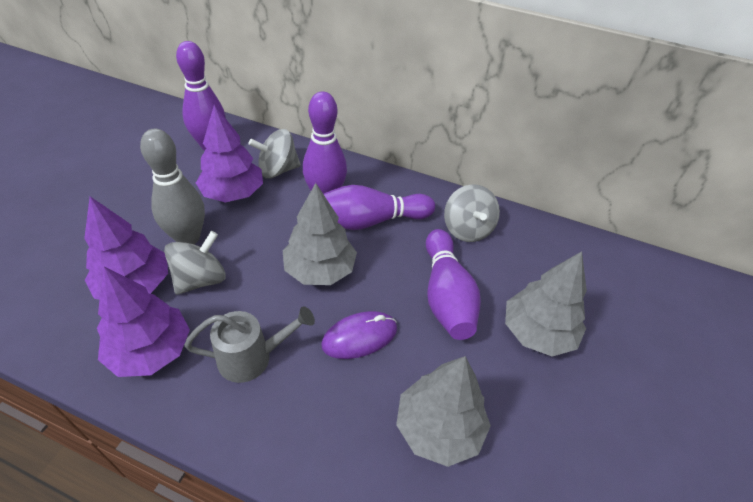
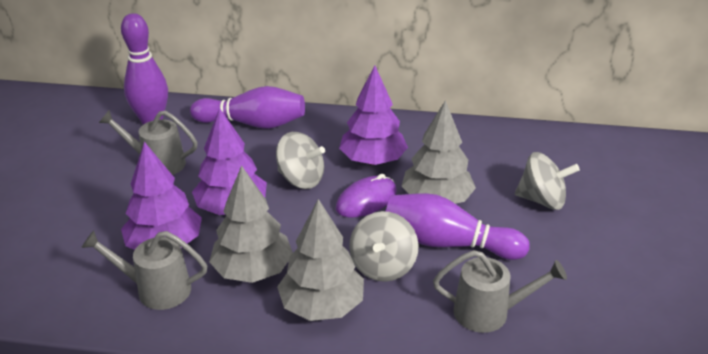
grey bowling pin: 1 -> 0
grey watering can: 1 -> 3
purple bowling pin: 4 -> 3

